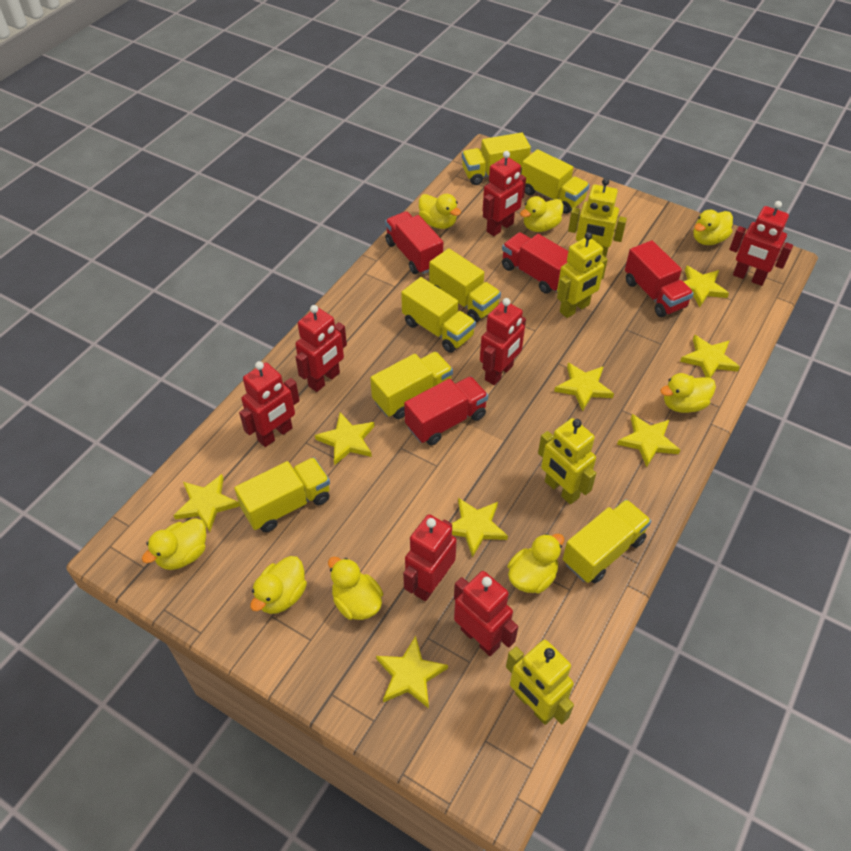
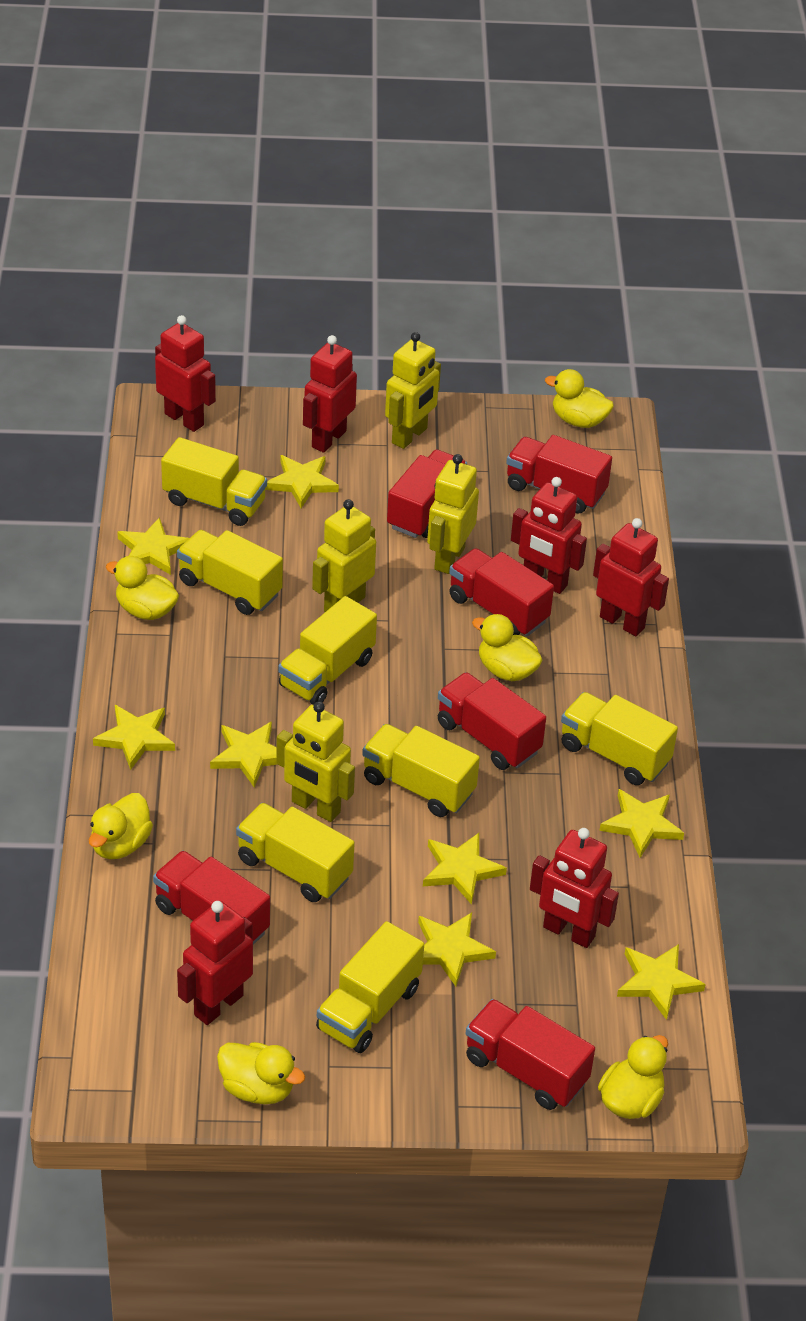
red robot: 7 -> 6
red truck: 4 -> 6
yellow duck: 8 -> 6

